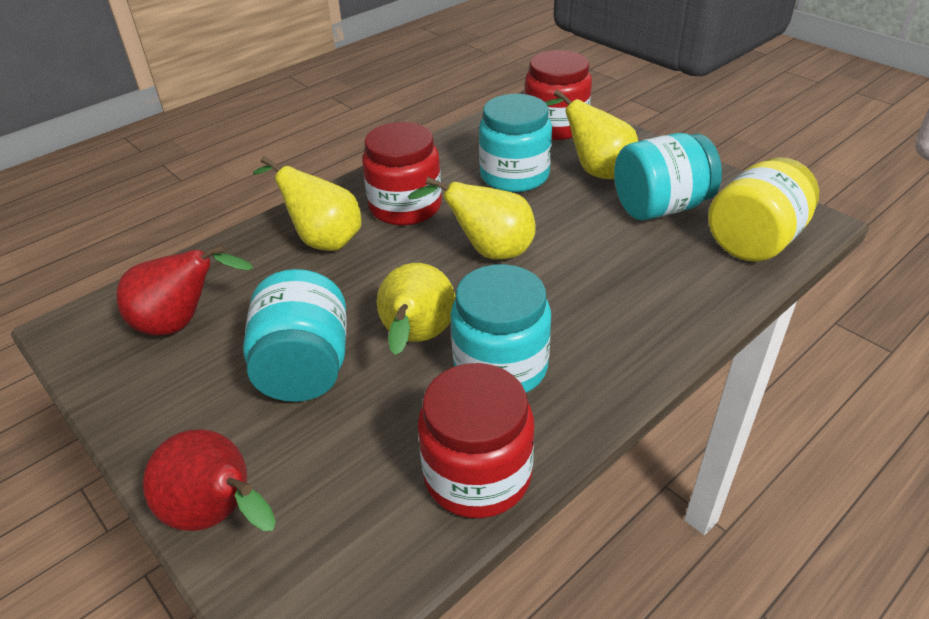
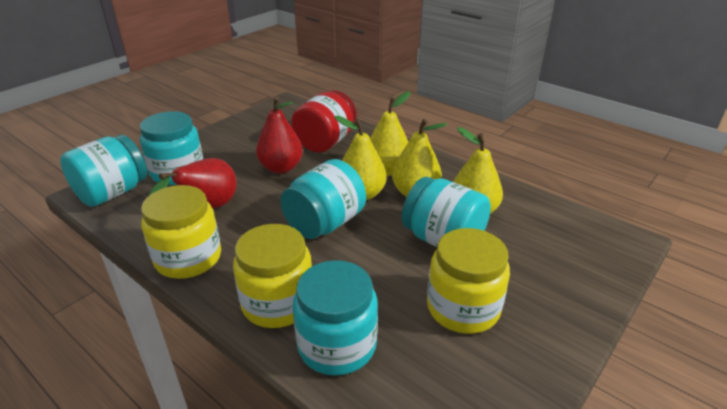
red jar: 3 -> 1
turquoise jar: 4 -> 5
yellow jar: 1 -> 3

